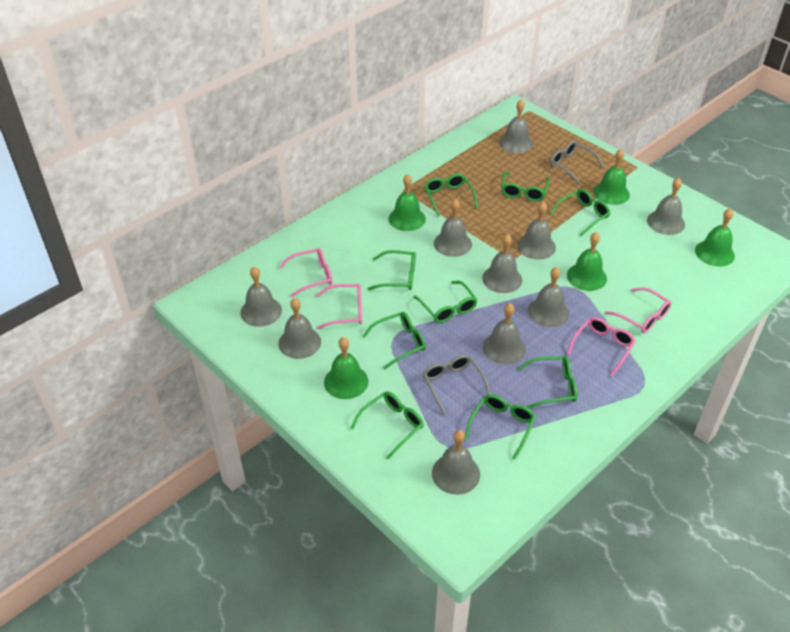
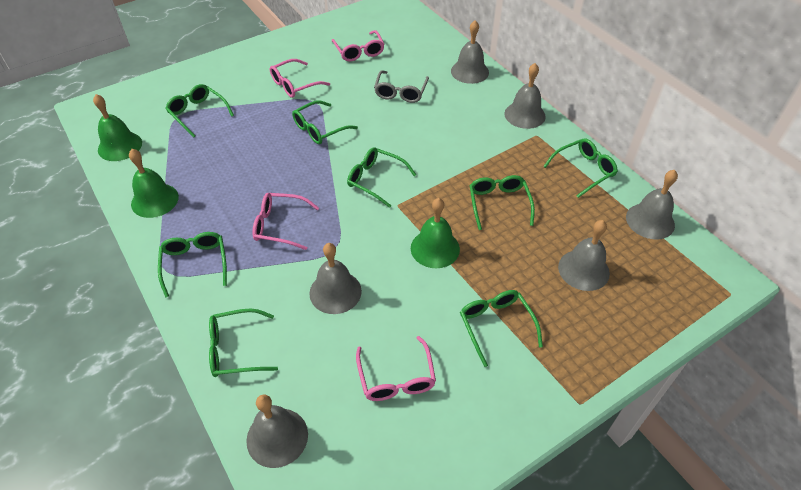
green bell: 5 -> 3
green glasses: 9 -> 8
grey bell: 10 -> 6
grey glasses: 2 -> 1

